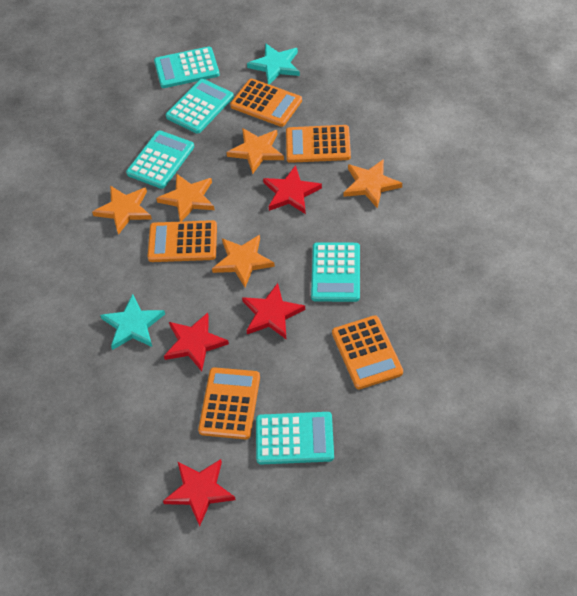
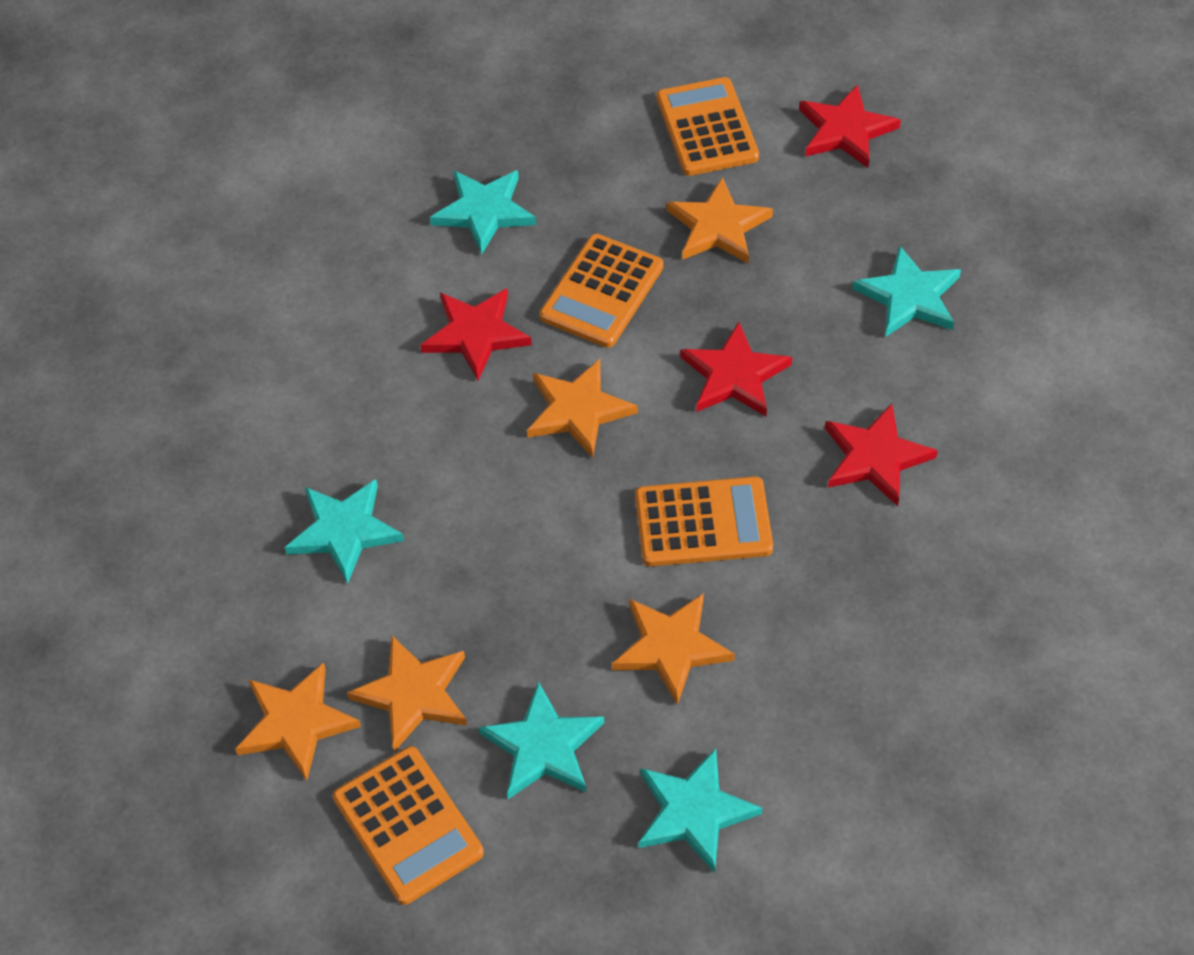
orange calculator: 5 -> 4
turquoise calculator: 5 -> 0
turquoise star: 2 -> 5

